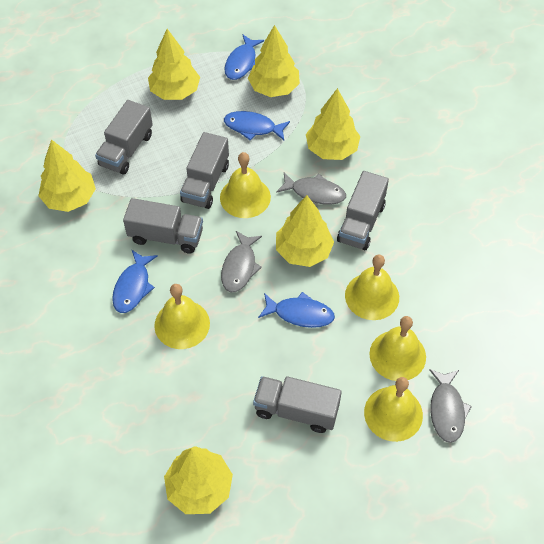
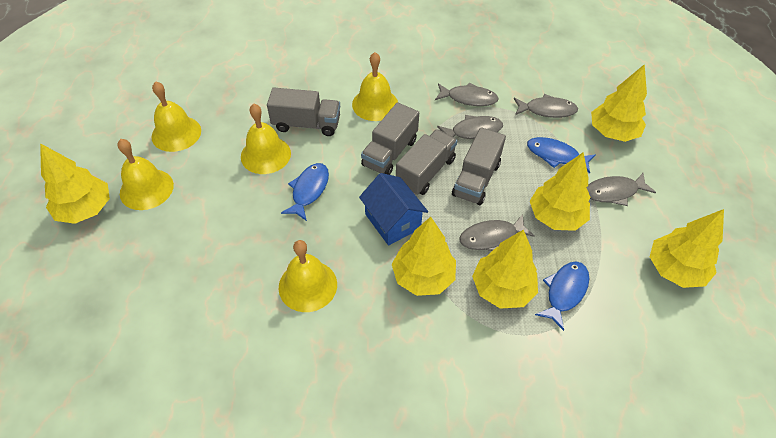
blue fish: 4 -> 3
blue house: 0 -> 1
grey fish: 3 -> 5
grey truck: 5 -> 4

